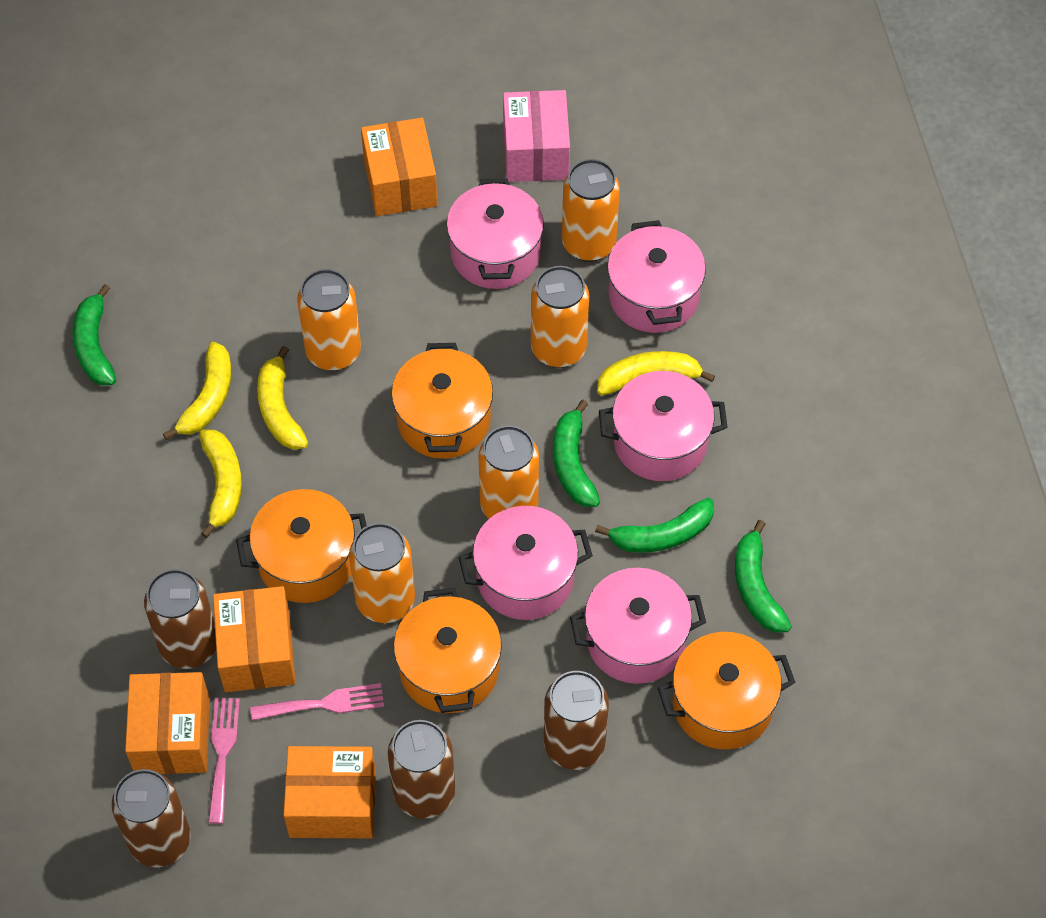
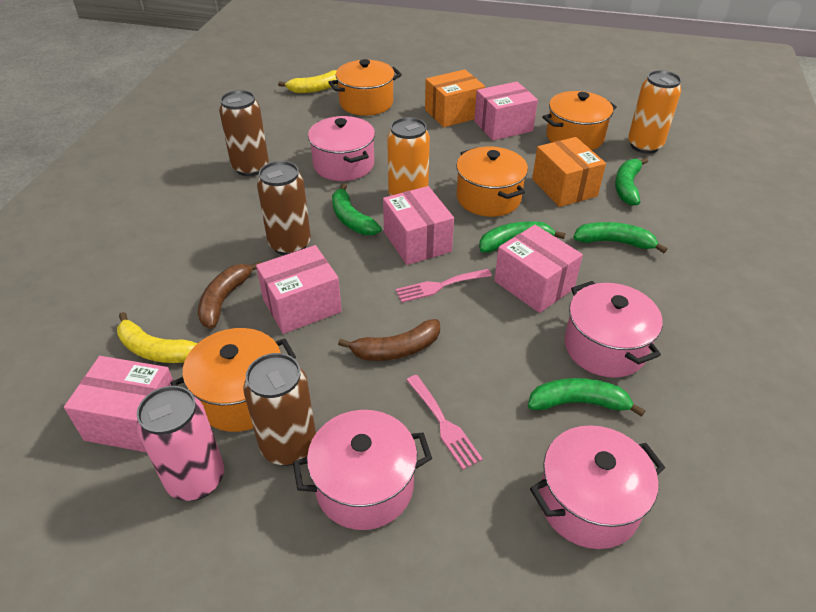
brown banana: 0 -> 2
brown can: 4 -> 3
green banana: 4 -> 5
orange box: 4 -> 2
orange can: 5 -> 2
pink box: 1 -> 5
pink can: 0 -> 1
pink pot: 5 -> 4
yellow banana: 4 -> 2

